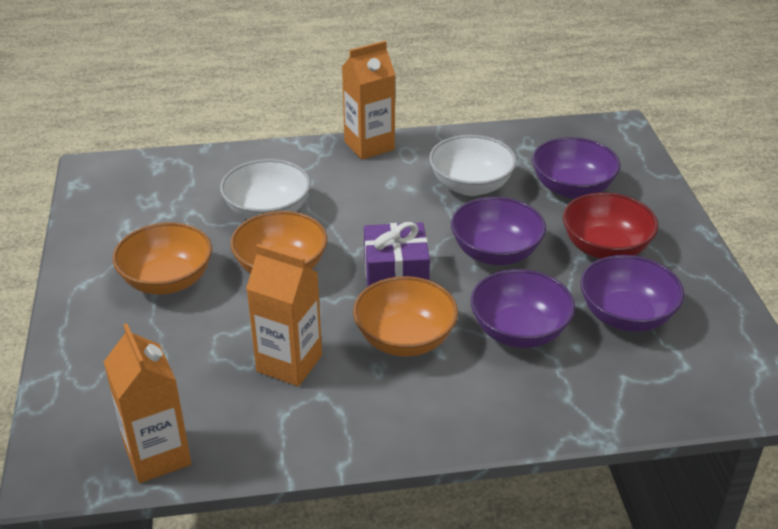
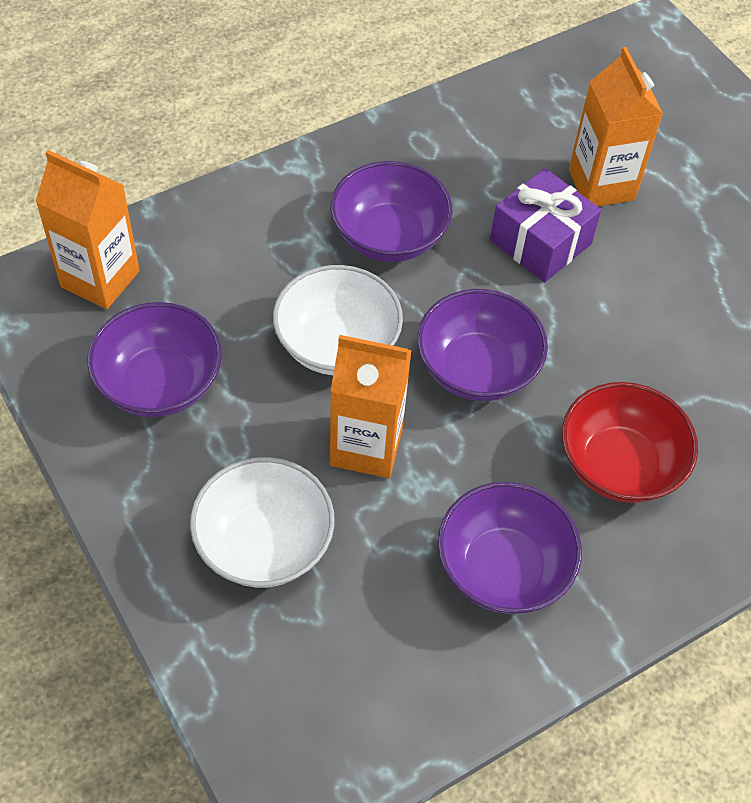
orange bowl: 3 -> 0

